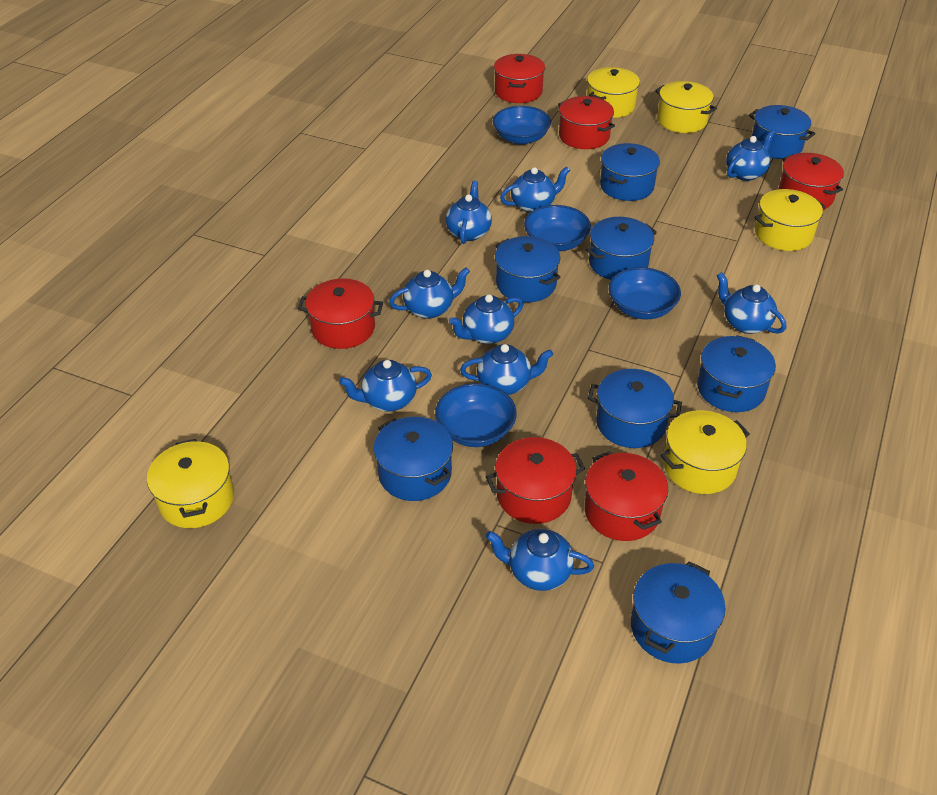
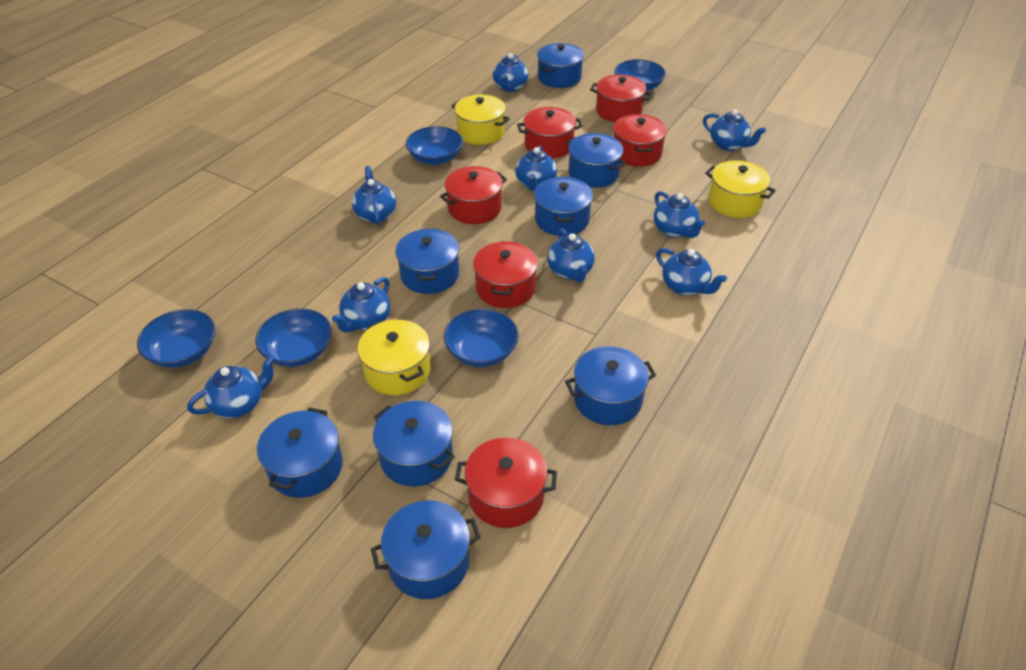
blue bowl: 4 -> 5
yellow pot: 5 -> 3

